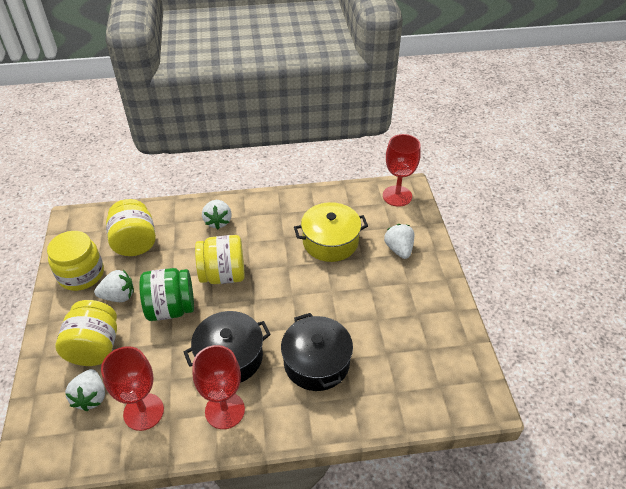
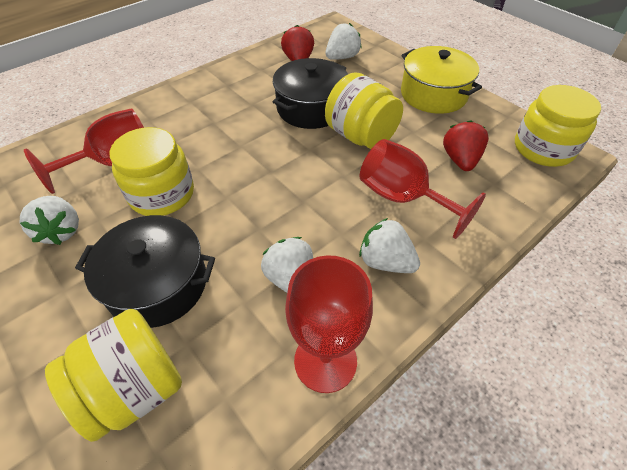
green jar: 1 -> 0
red strawberry: 0 -> 2

